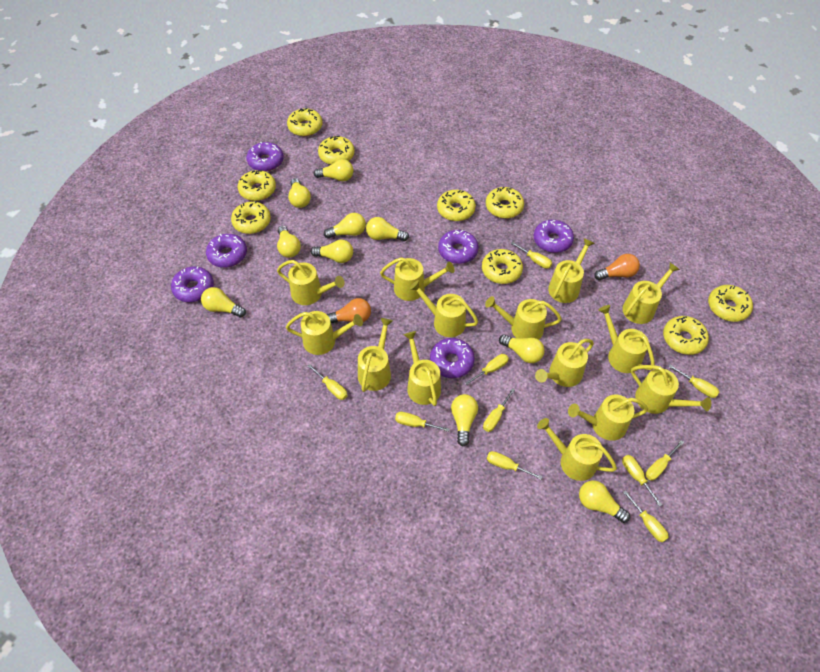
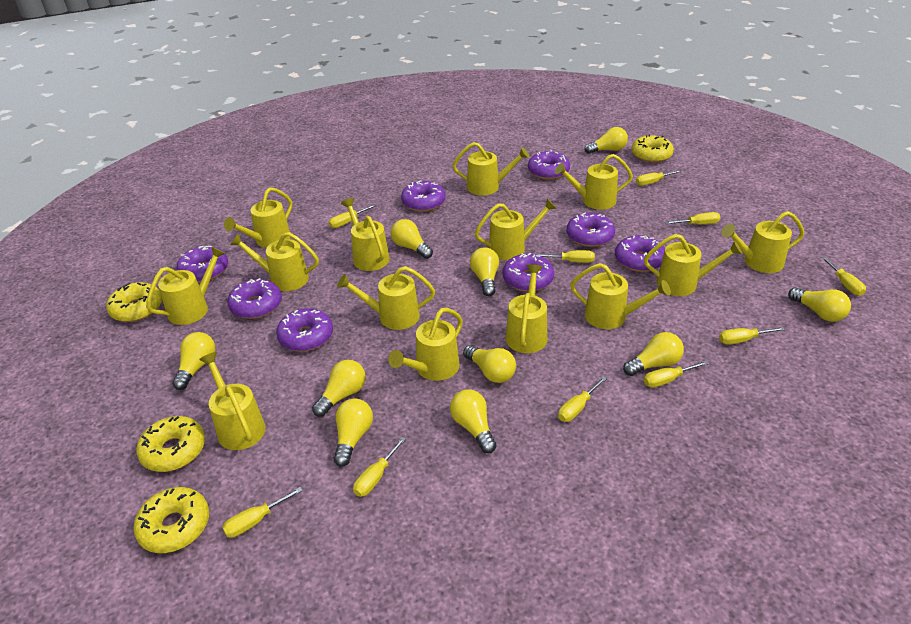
orange light bulb: 2 -> 0
purple donut: 6 -> 8
yellow donut: 9 -> 4

